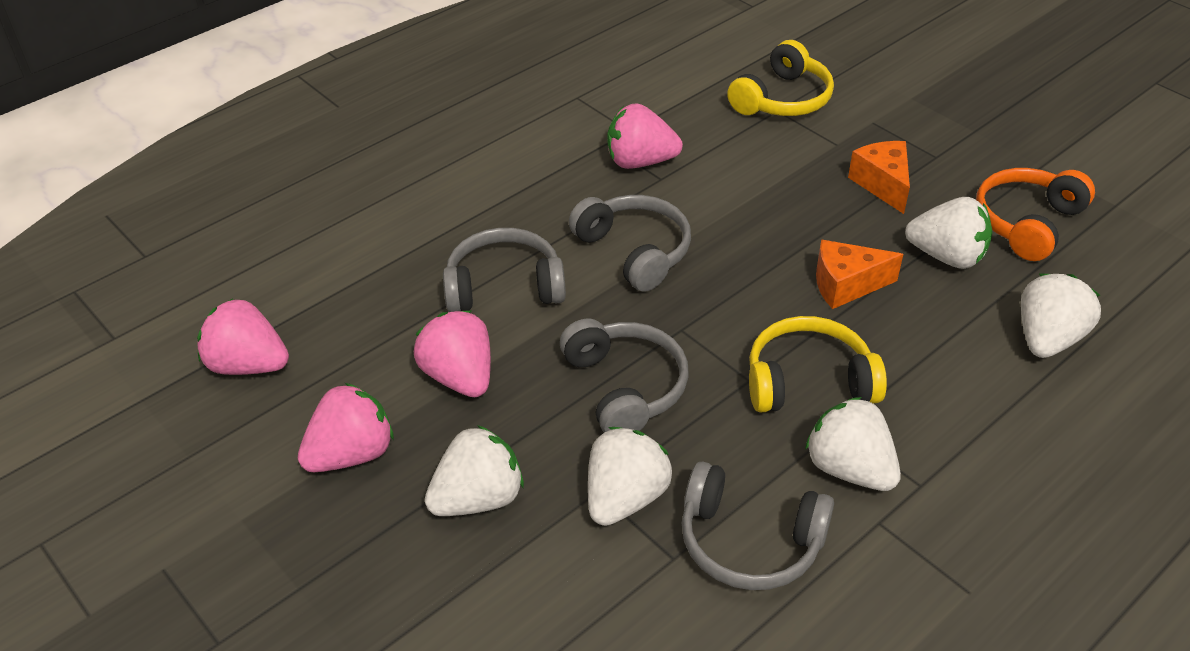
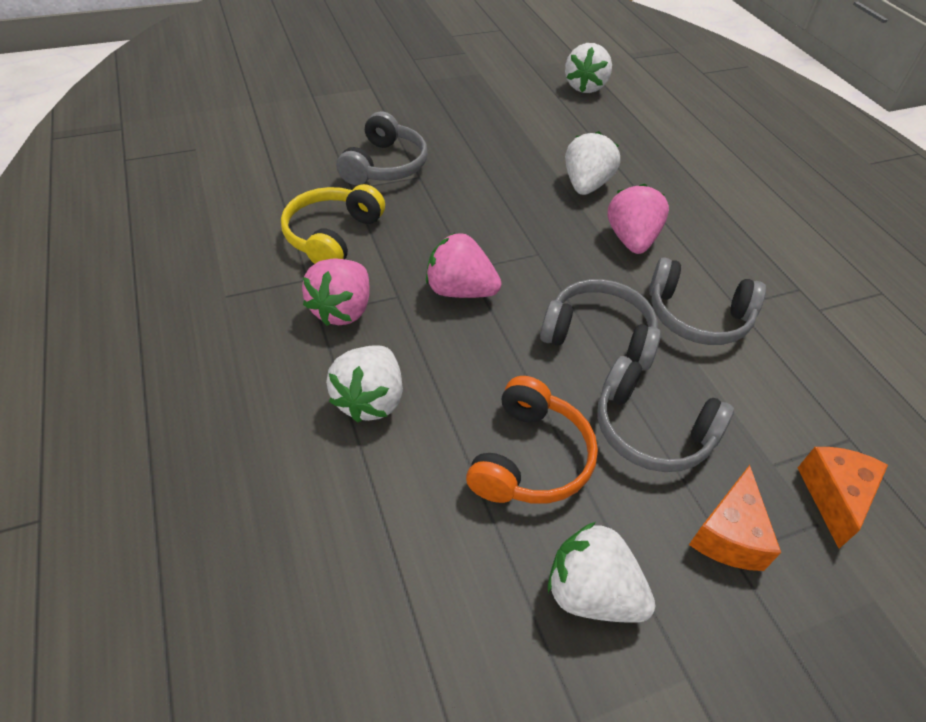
pink strawberry: 4 -> 3
white strawberry: 5 -> 4
yellow headphones: 2 -> 1

